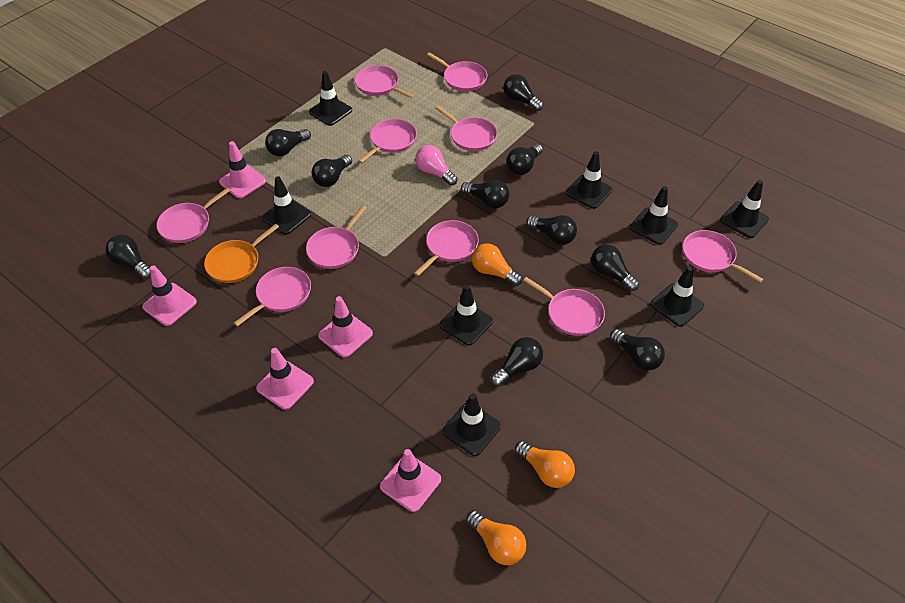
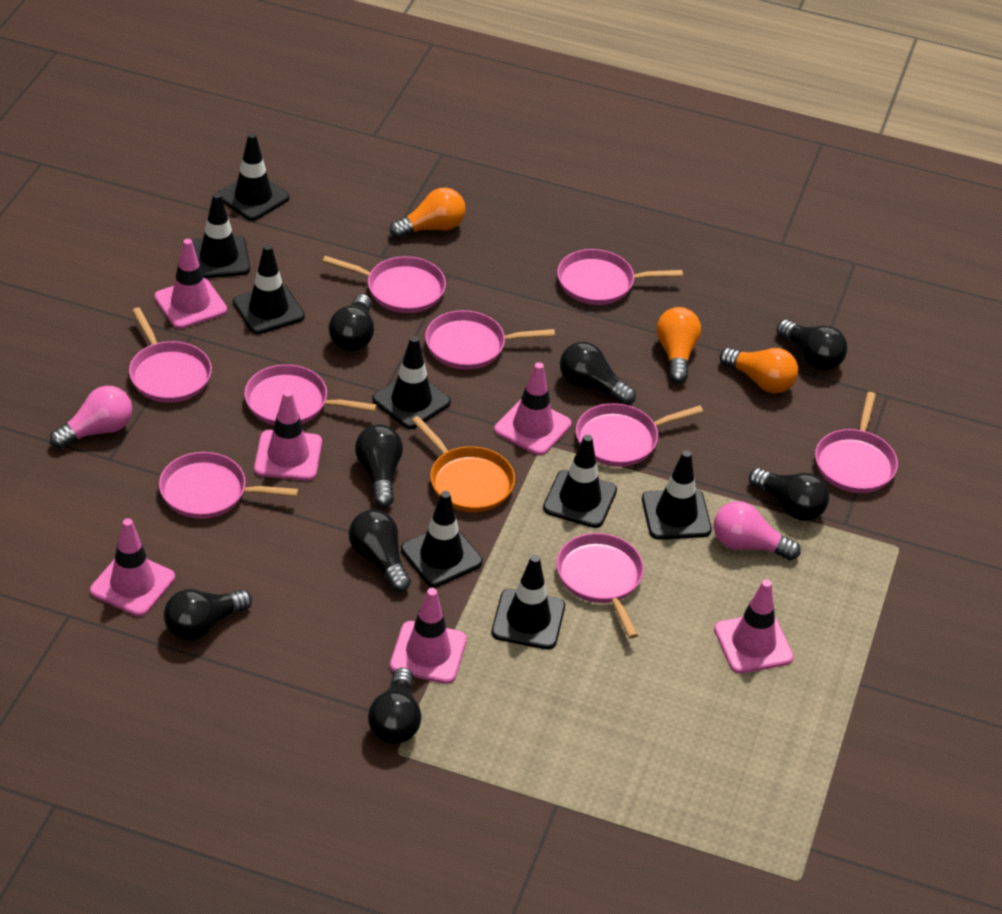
black light bulb: 10 -> 8
pink light bulb: 1 -> 2
pink pan: 10 -> 9
pink traffic cone: 5 -> 6

